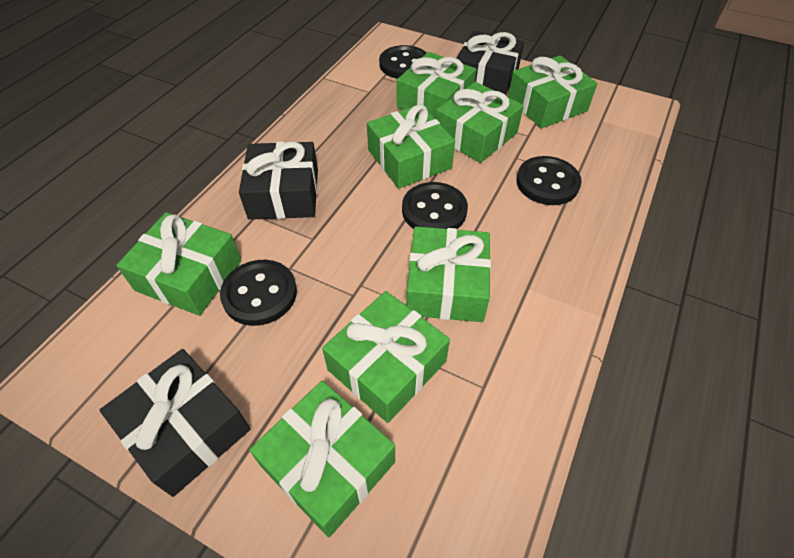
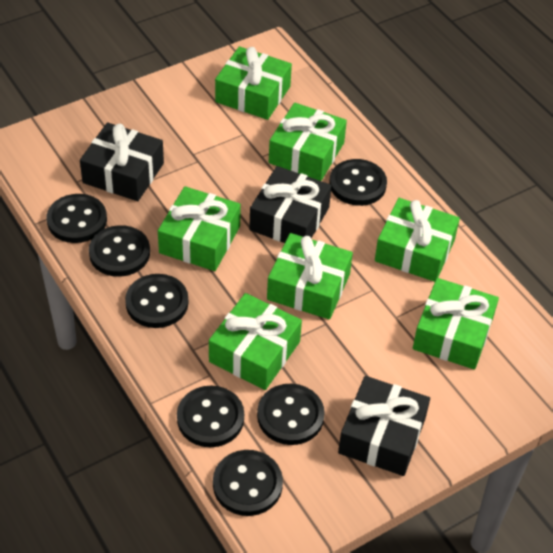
black button: 4 -> 7
green gift: 8 -> 7

